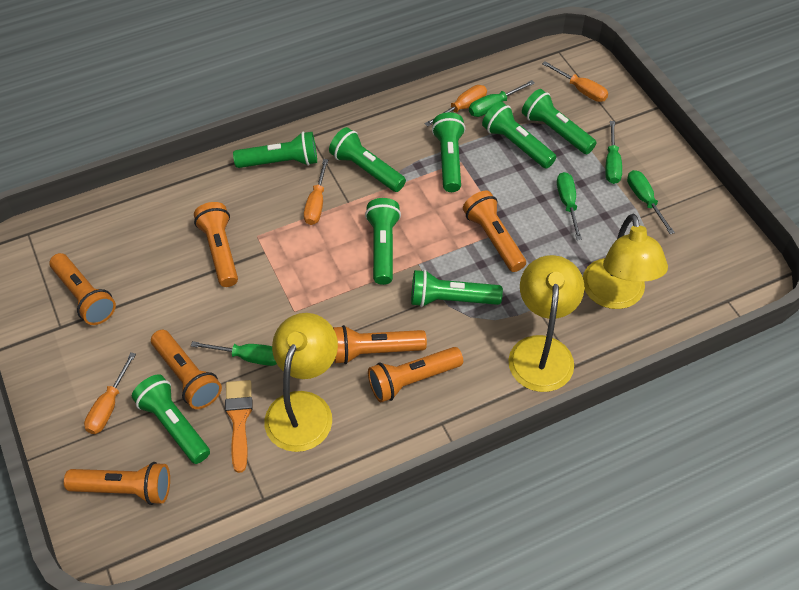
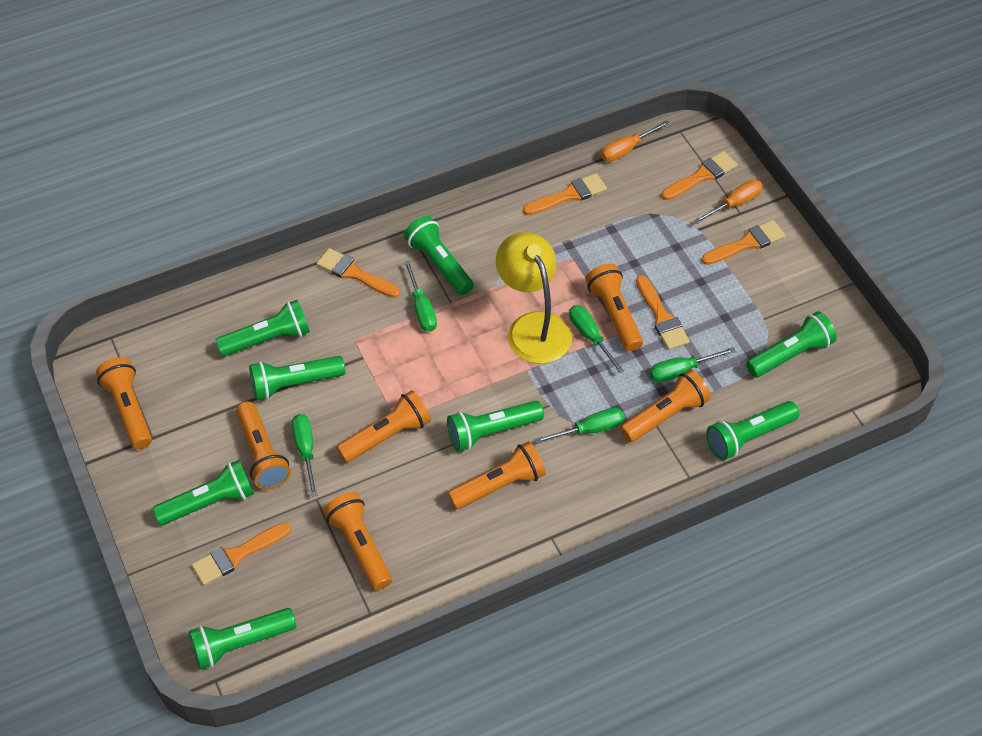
orange brush: 1 -> 6
orange screwdriver: 4 -> 2
yellow lamp: 3 -> 1

